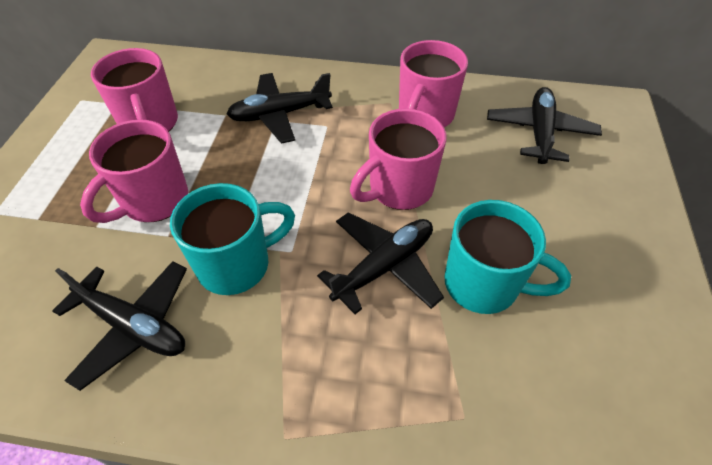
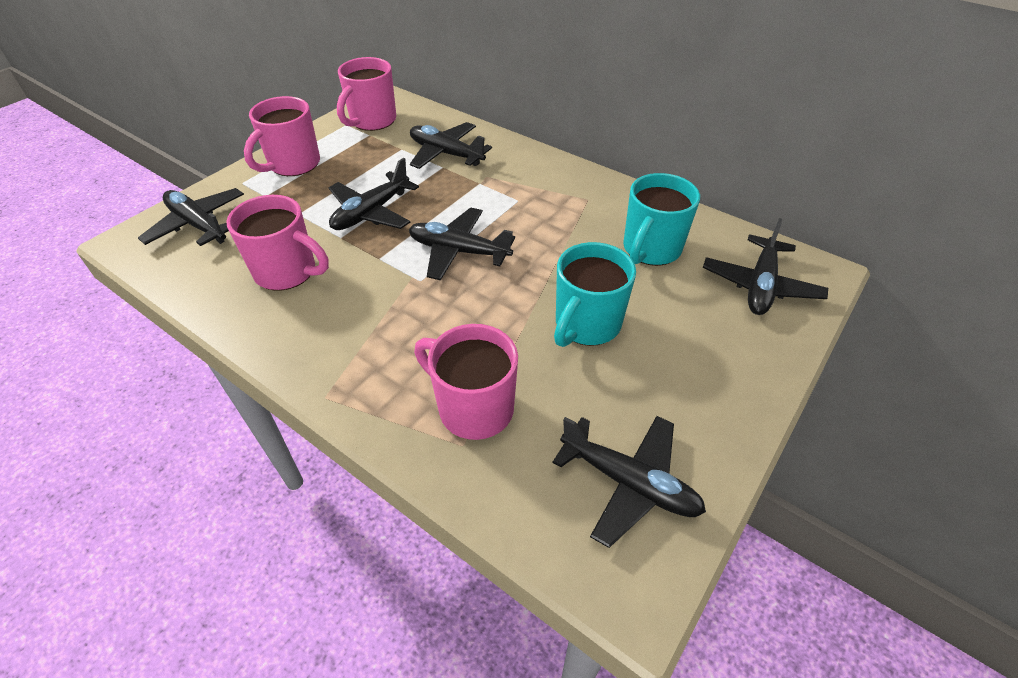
black plane: 4 -> 6

